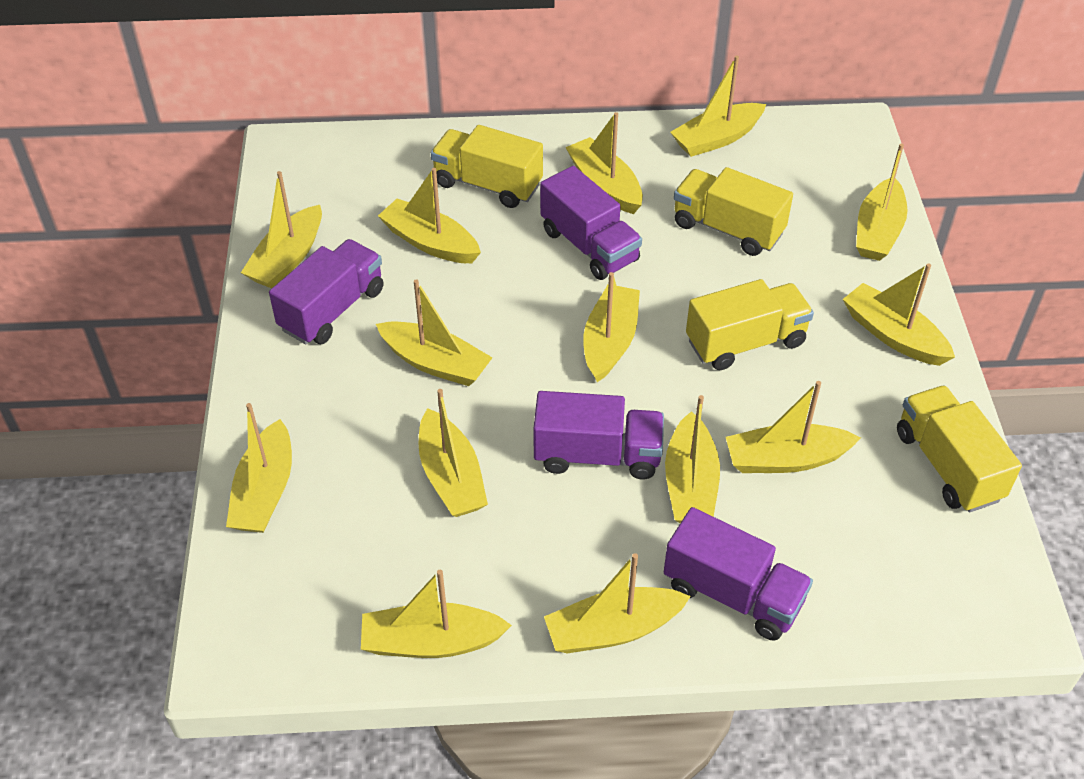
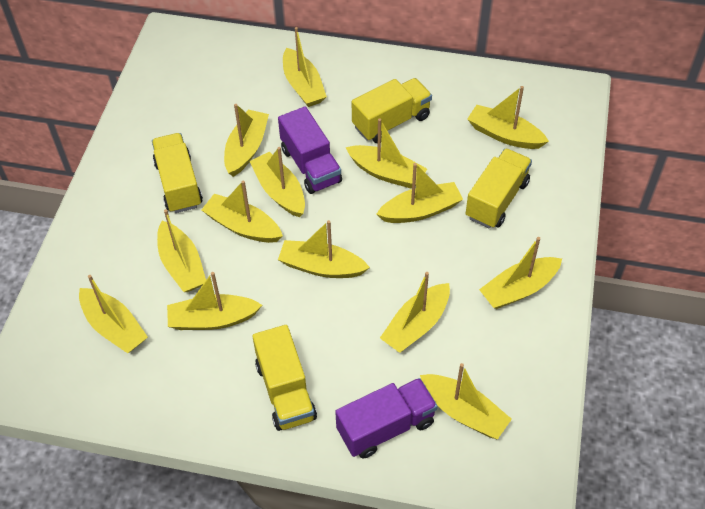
purple truck: 4 -> 2

